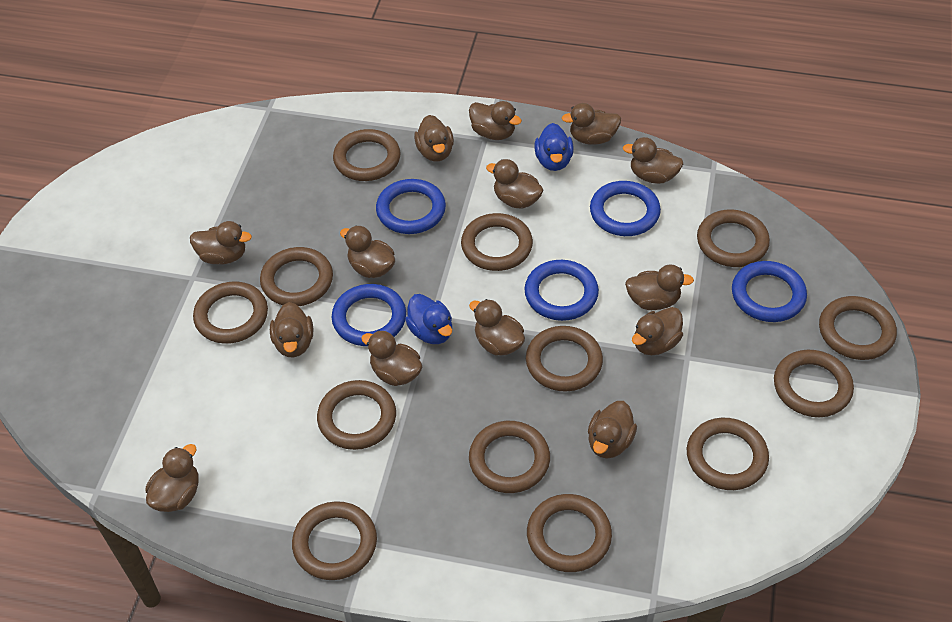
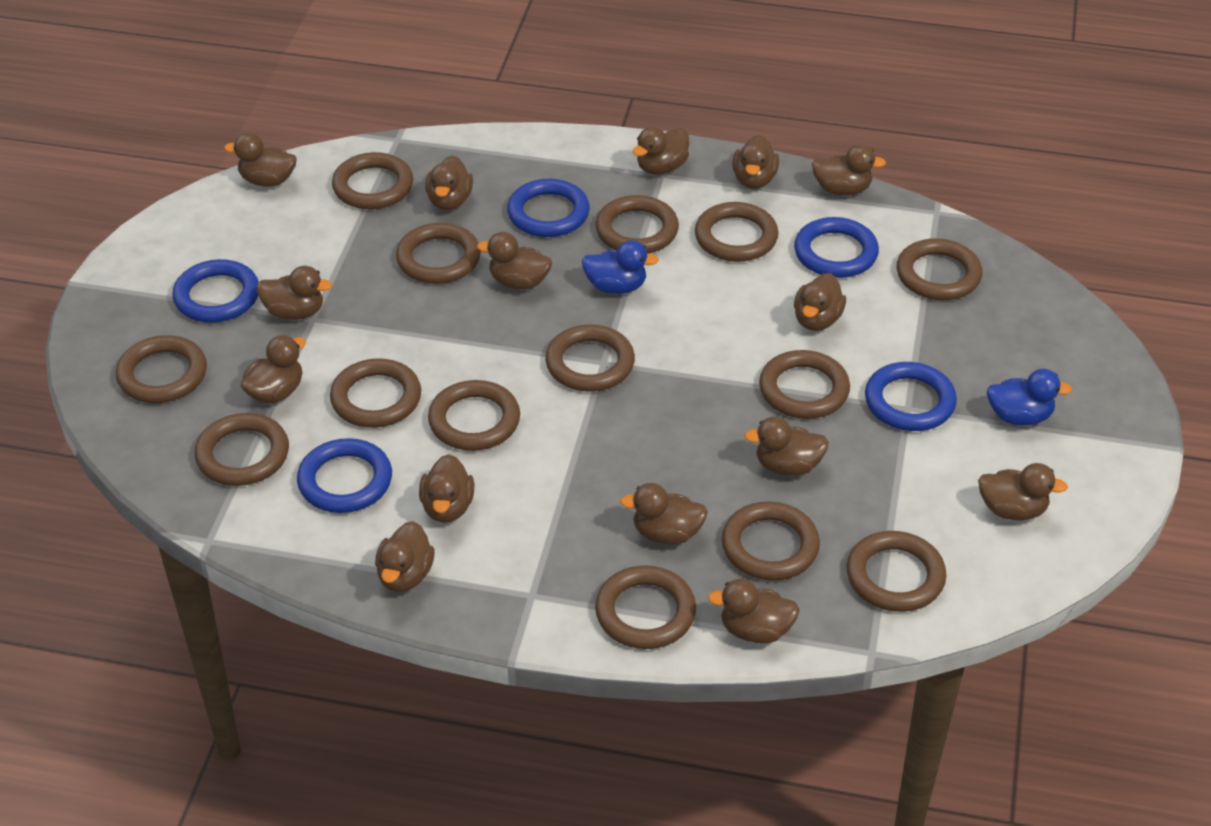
brown duck: 14 -> 15
brown ring: 13 -> 14

